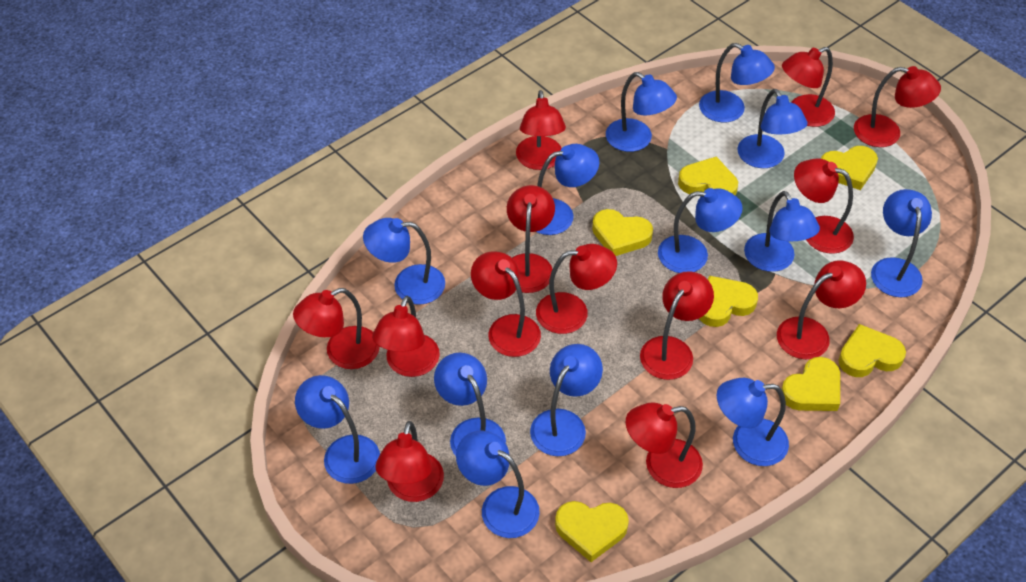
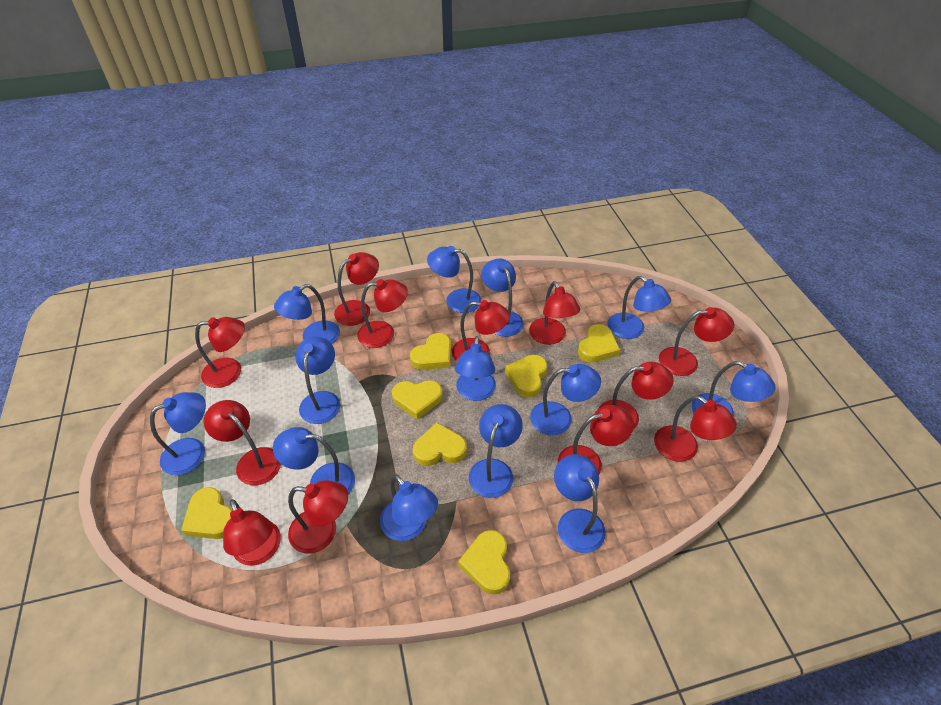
red lamp: 13 -> 12

